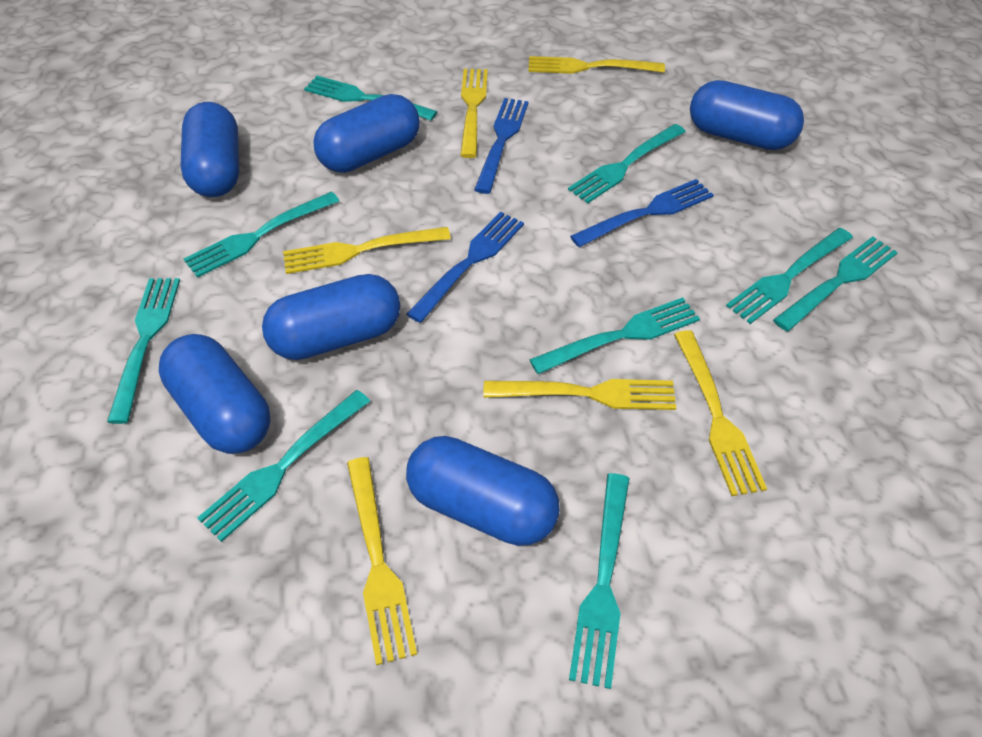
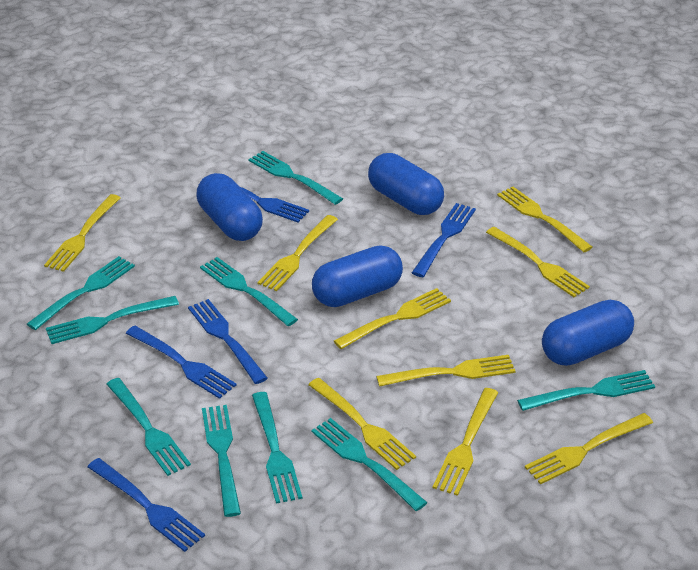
blue capsule: 6 -> 4
blue fork: 3 -> 5
yellow fork: 6 -> 9

